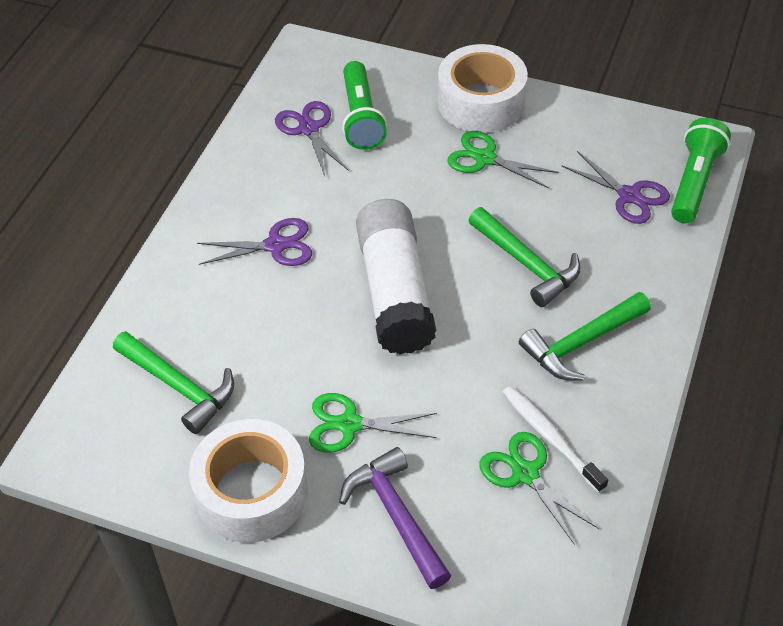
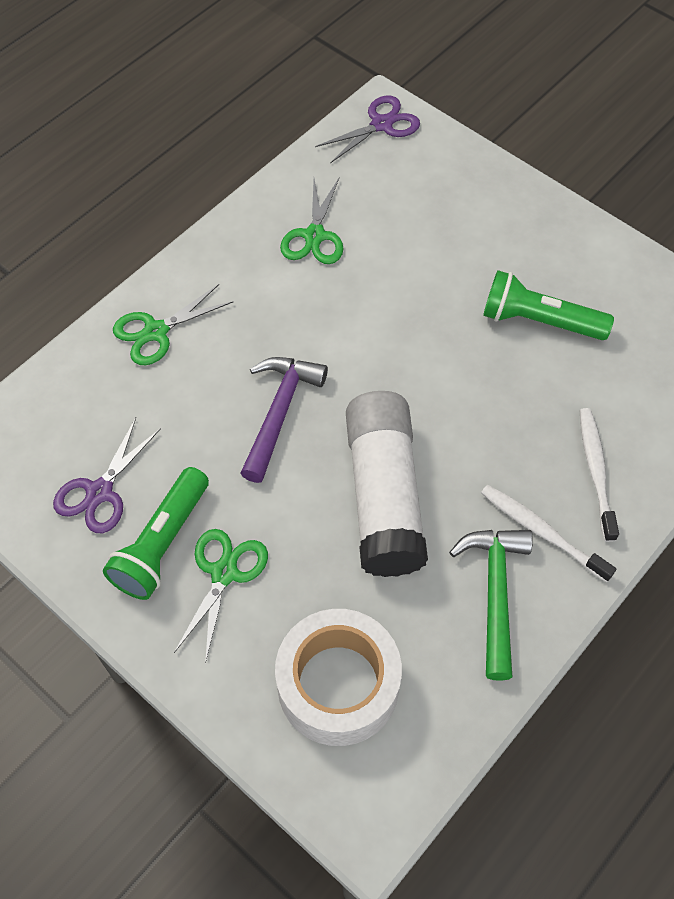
green hammer: 3 -> 1
purple scissors: 3 -> 2
white tape: 2 -> 1
white toothbrush: 1 -> 2

